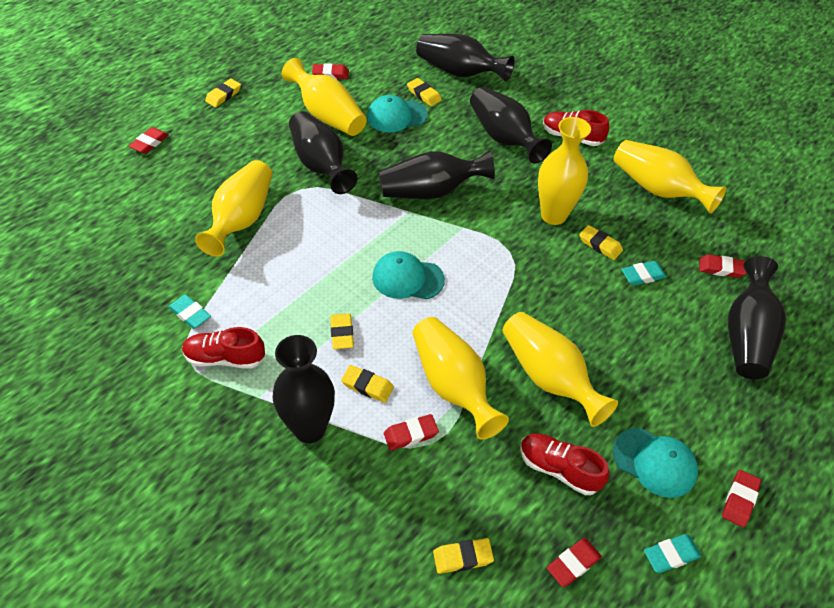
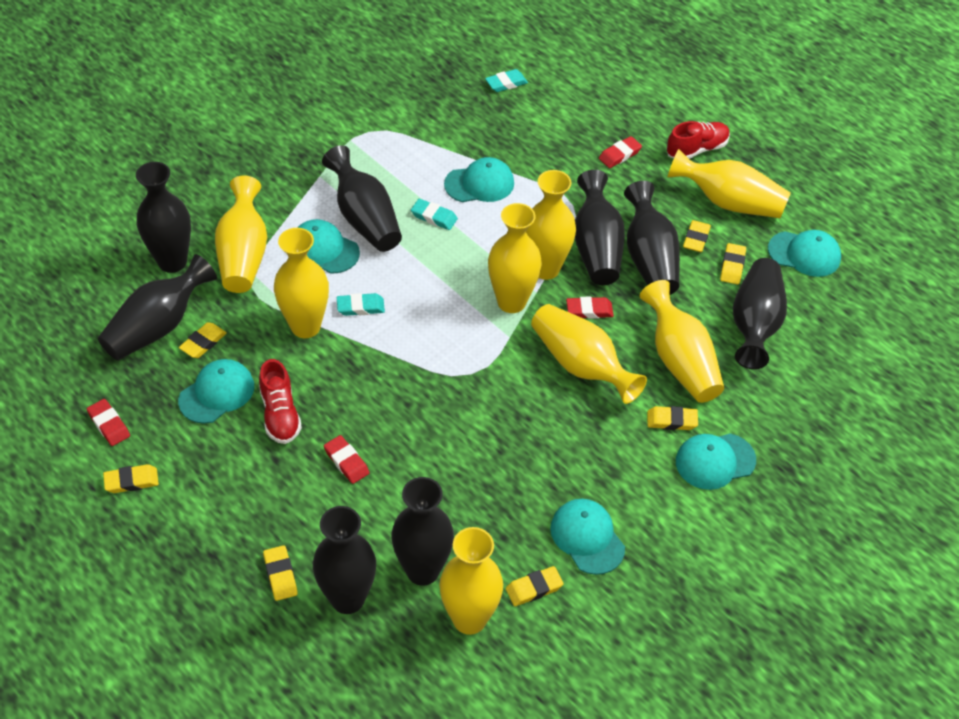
black vase: 6 -> 8
red eraser: 6 -> 4
red shoe: 3 -> 2
turquoise cap: 3 -> 6
yellow eraser: 6 -> 7
yellow vase: 6 -> 8

